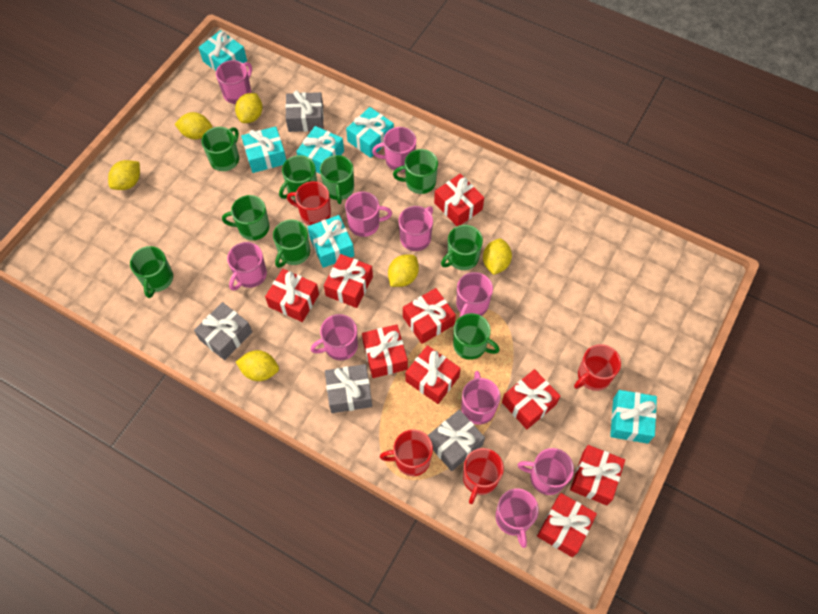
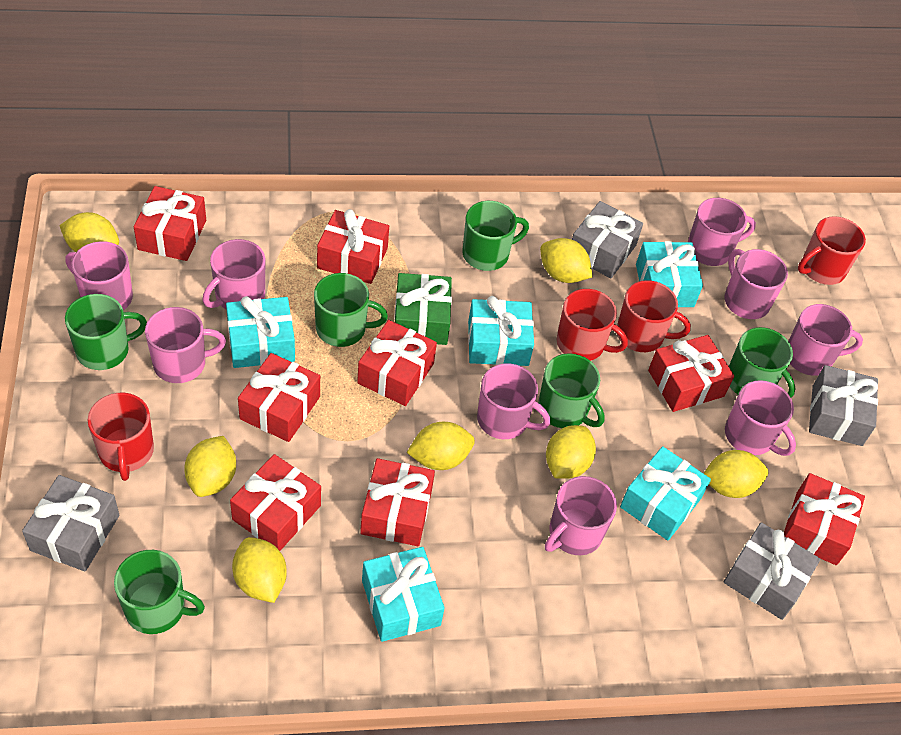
green gift: 0 -> 1
green mug: 9 -> 6
pink mug: 10 -> 9
red gift: 9 -> 8
turquoise gift: 6 -> 5
yellow lemon: 6 -> 7

